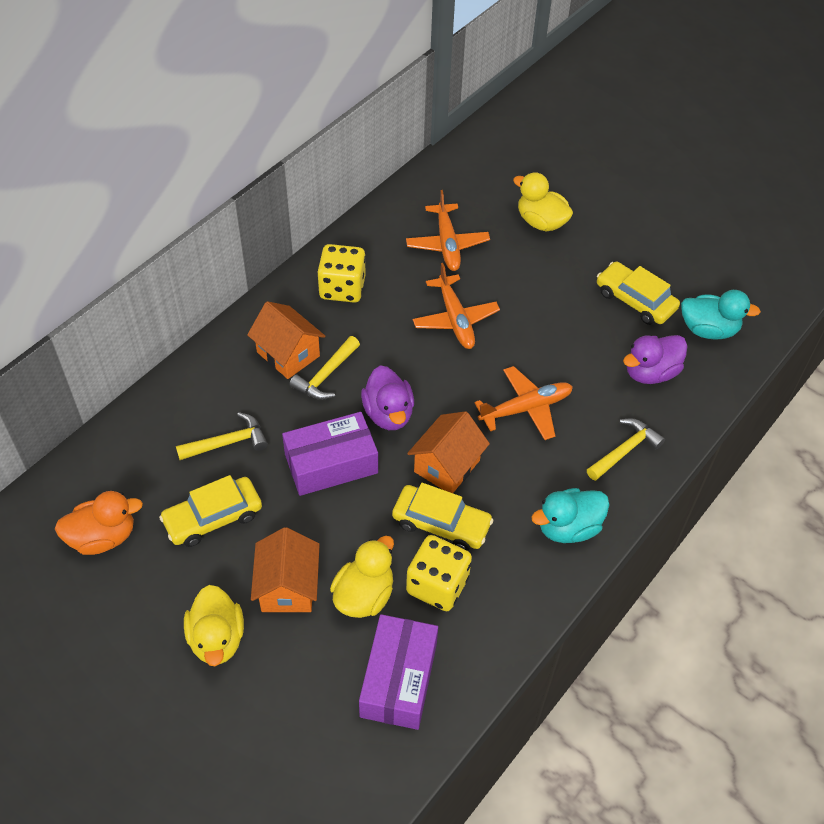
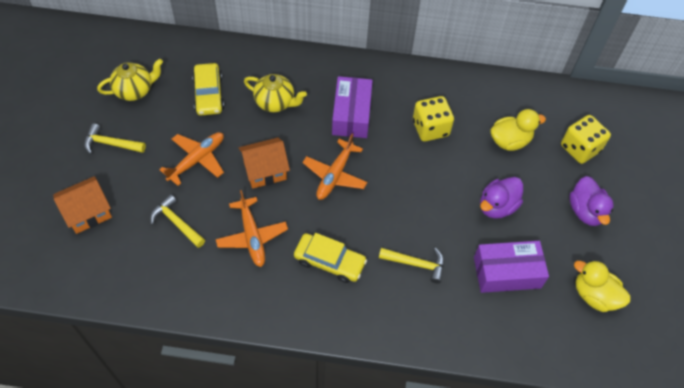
orange duck: 1 -> 0
orange house: 3 -> 2
turquoise duck: 2 -> 0
yellow car: 3 -> 2
yellow duck: 3 -> 2
yellow teapot: 0 -> 2

